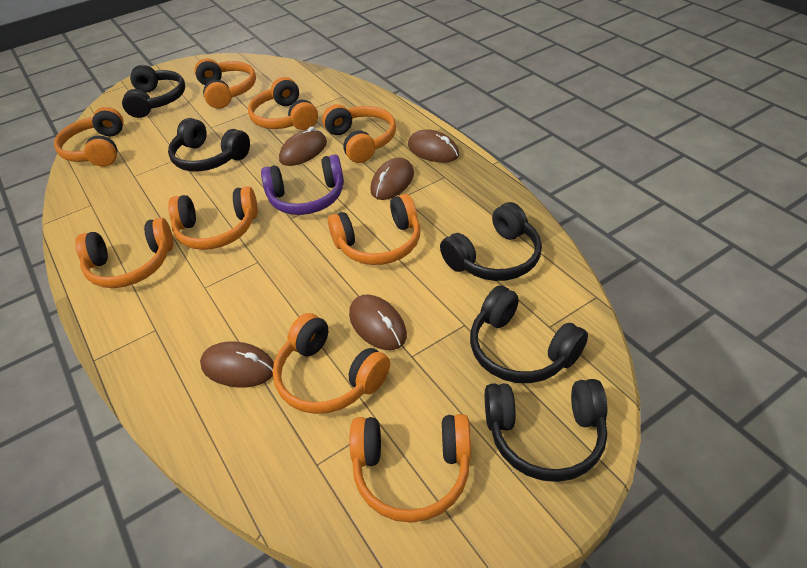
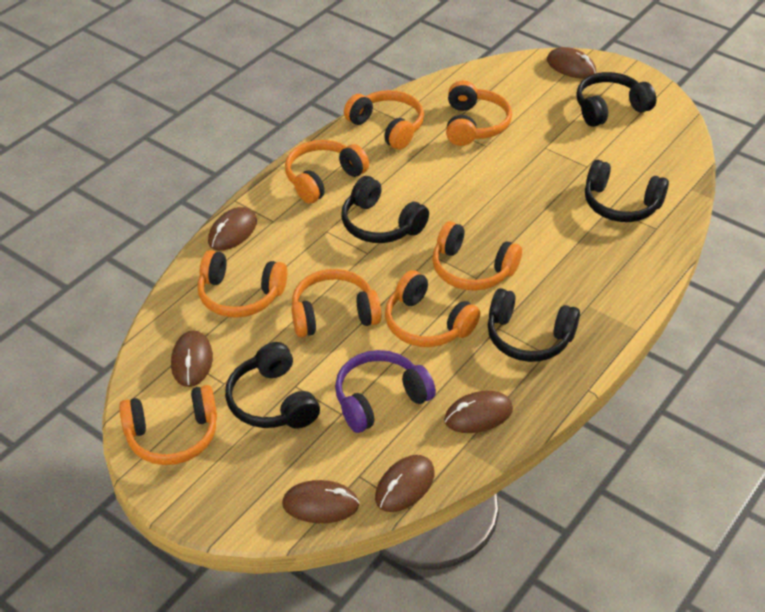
brown mouse: 5 -> 6
orange headphones: 9 -> 8

